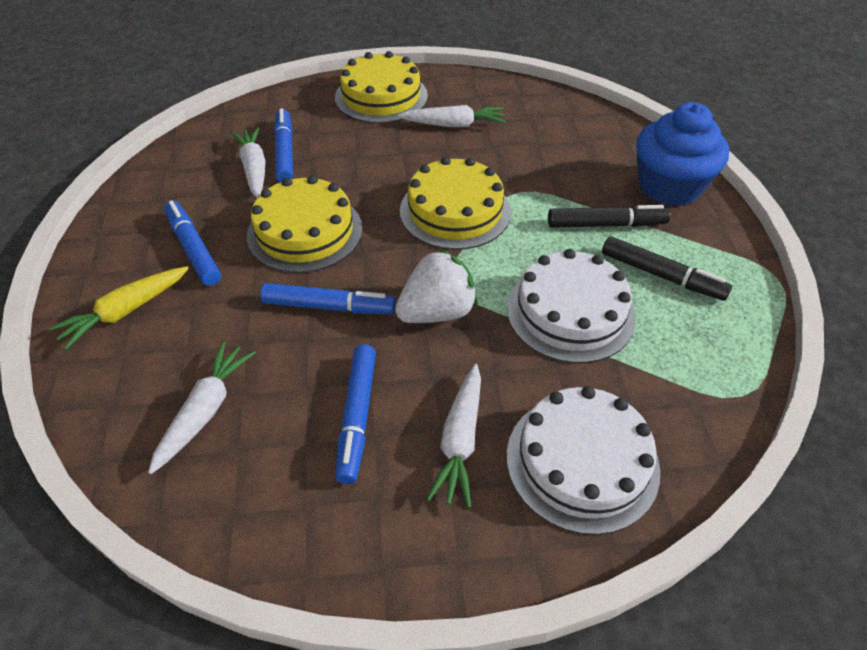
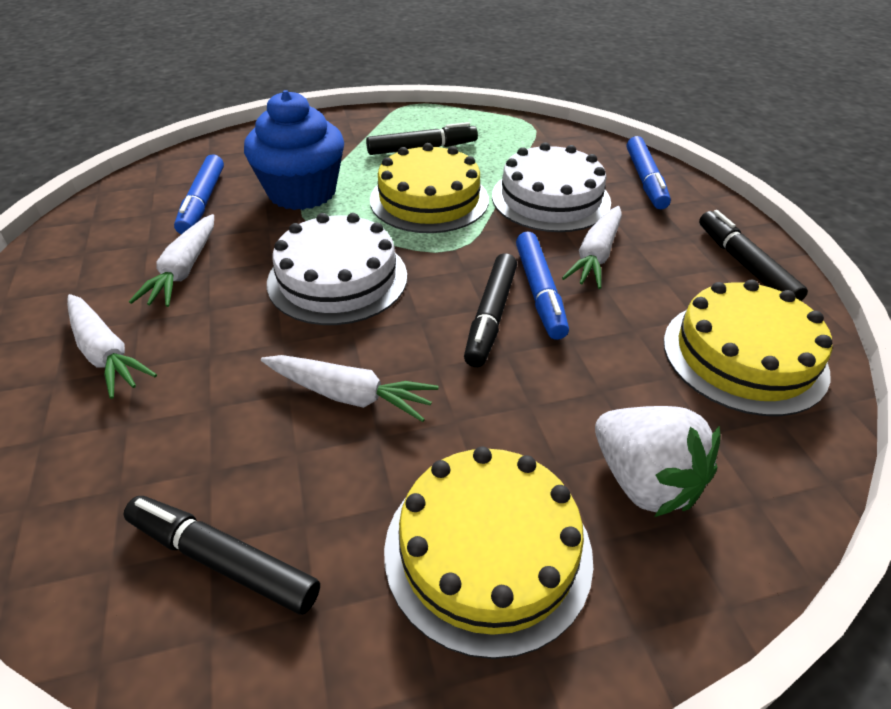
black marker: 2 -> 4
blue marker: 4 -> 3
yellow carrot: 1 -> 0

